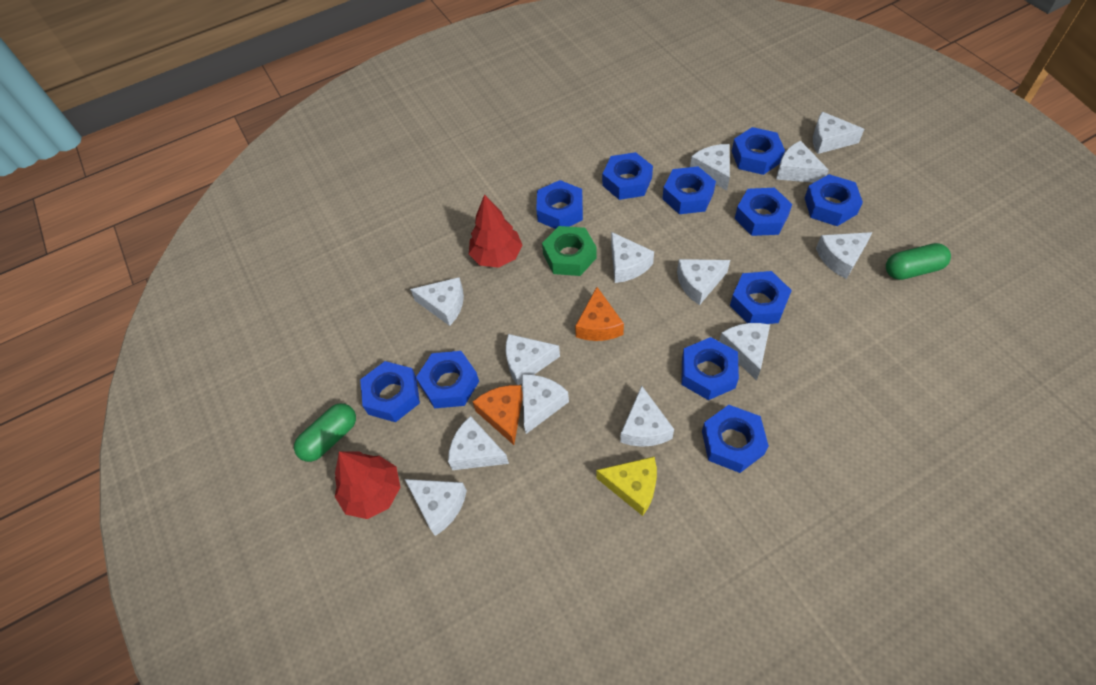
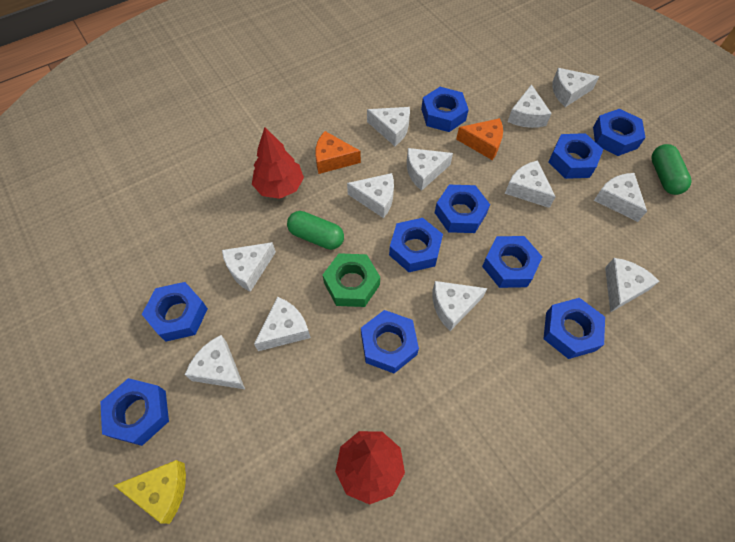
blue nut: 11 -> 10
white cheese: 13 -> 12

